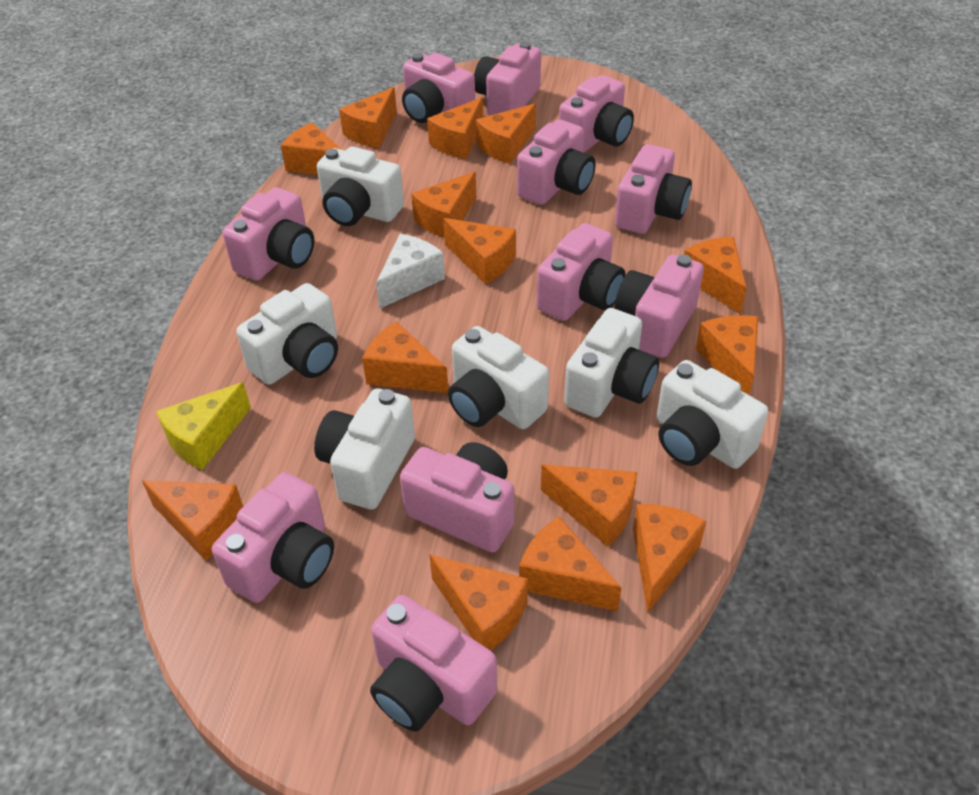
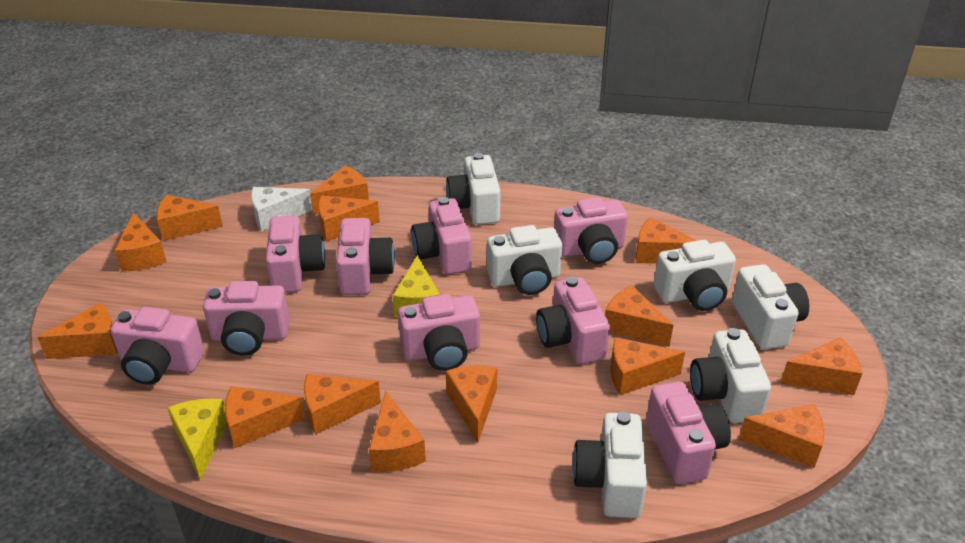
pink camera: 11 -> 9
yellow cheese: 1 -> 2

